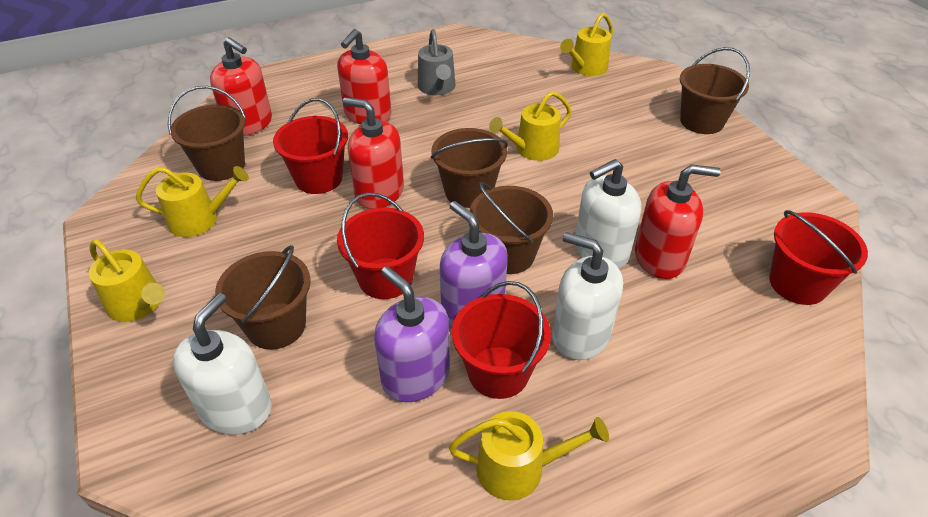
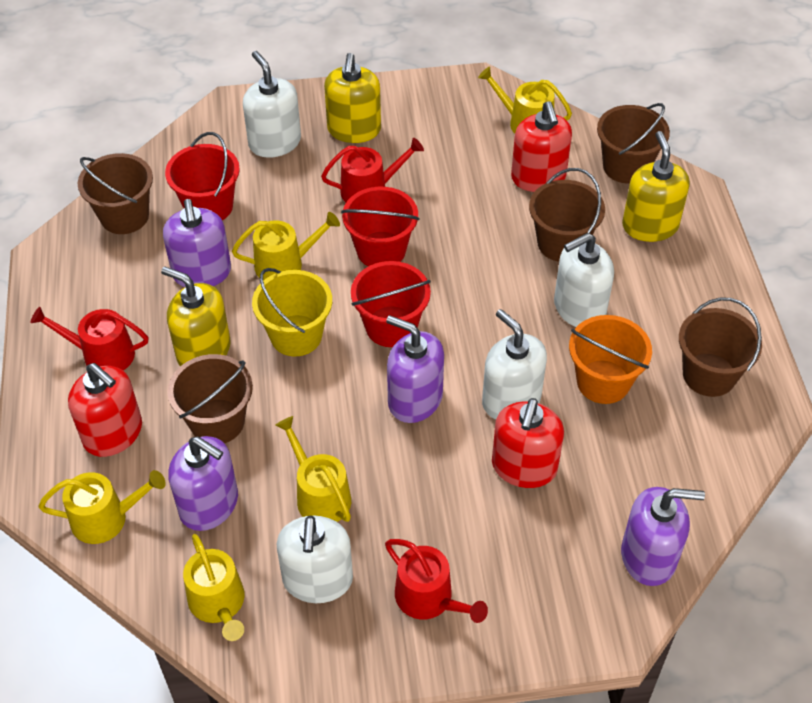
grey watering can: 1 -> 0
orange bucket: 0 -> 1
purple soap dispenser: 2 -> 4
red bucket: 4 -> 3
red soap dispenser: 4 -> 3
red watering can: 0 -> 3
white soap dispenser: 3 -> 4
yellow bucket: 0 -> 1
yellow soap dispenser: 0 -> 3

